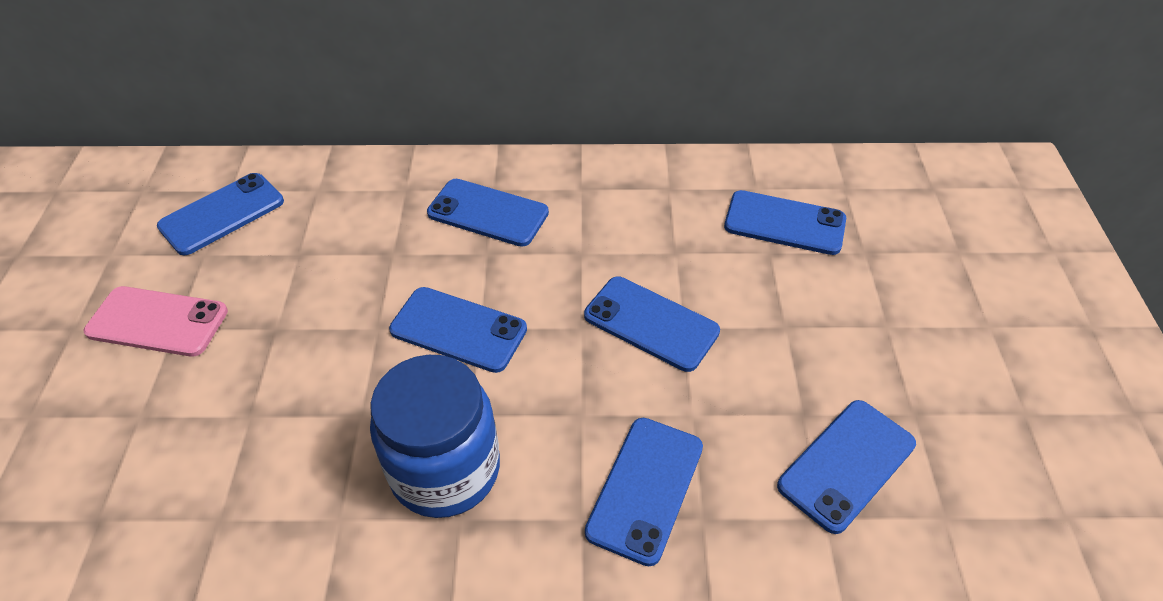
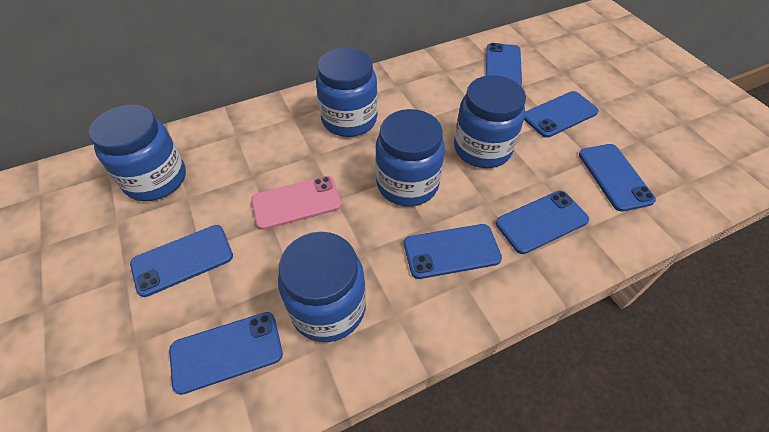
blue jar: 1 -> 5

